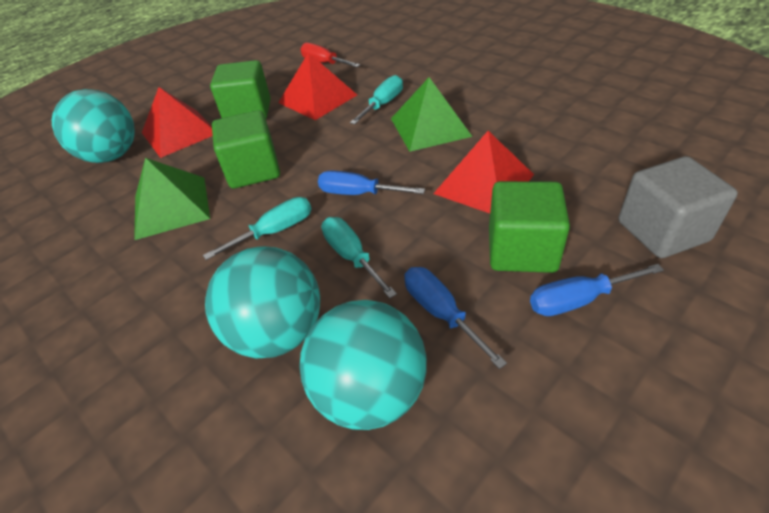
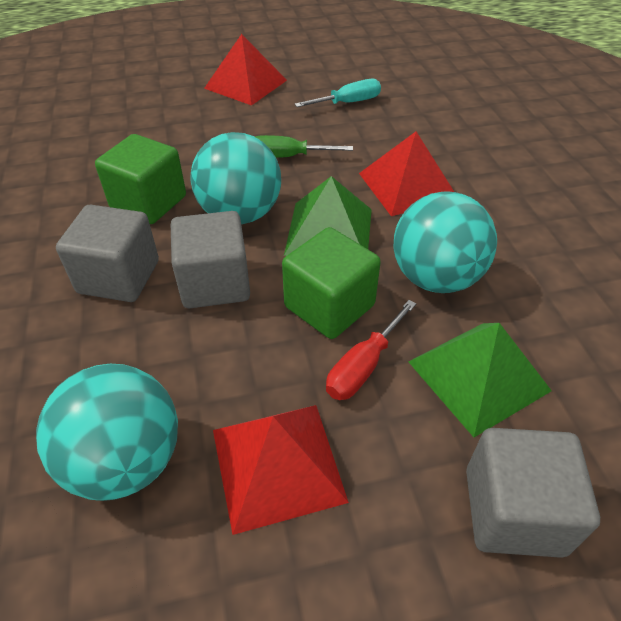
blue screwdriver: 3 -> 0
green cube: 3 -> 2
green screwdriver: 0 -> 1
grey cube: 1 -> 3
turquoise screwdriver: 3 -> 1

